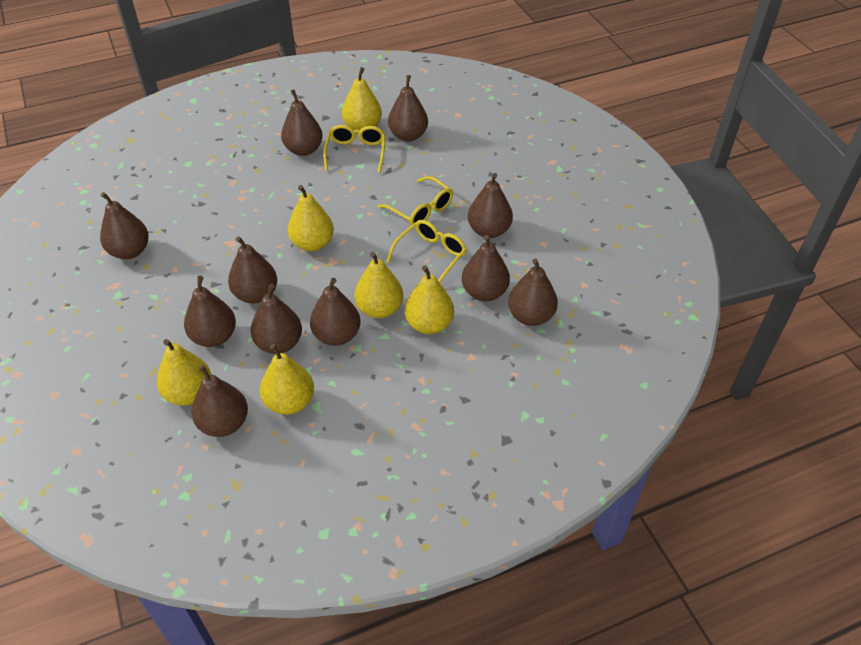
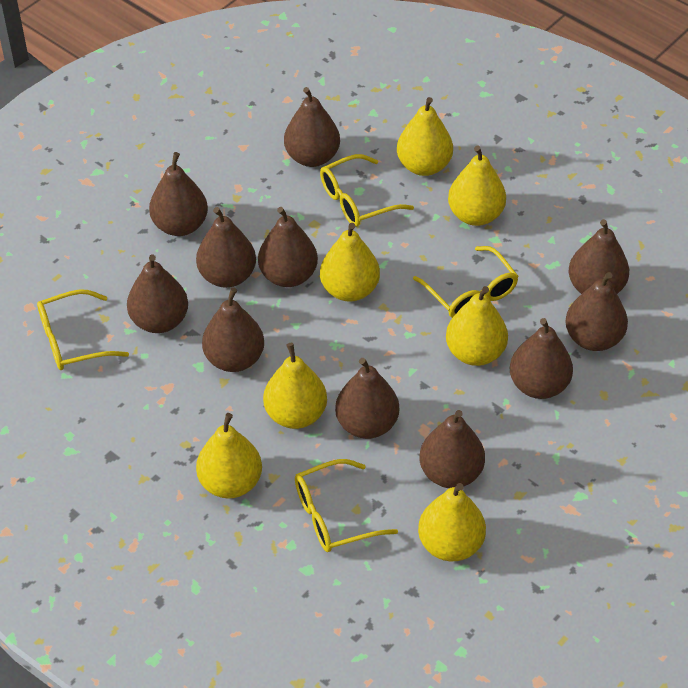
yellow glasses: 3 -> 4
yellow pear: 6 -> 7

